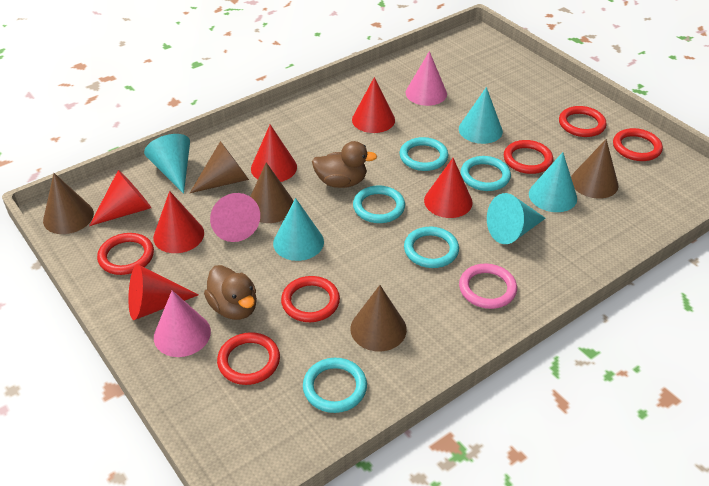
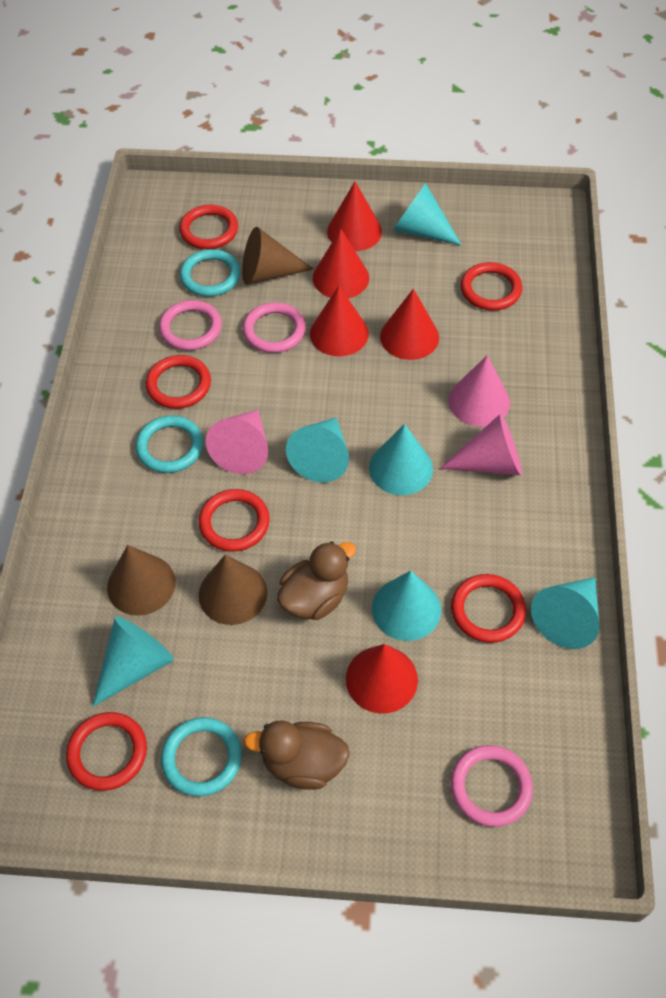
brown cone: 5 -> 3
pink ring: 1 -> 3
red cone: 6 -> 5
turquoise cone: 5 -> 6
turquoise ring: 5 -> 3

